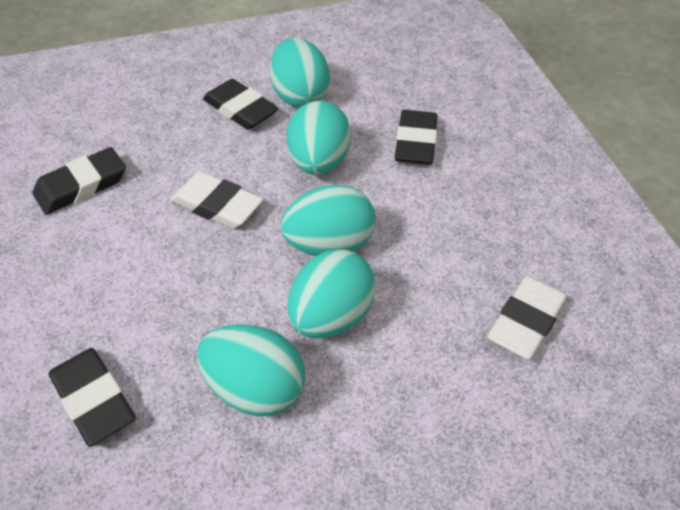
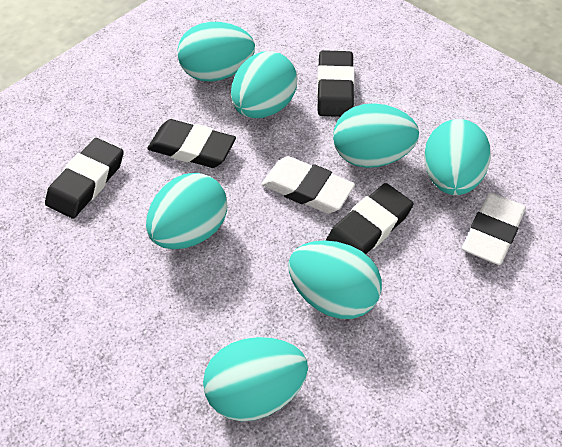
turquoise egg: 5 -> 7

